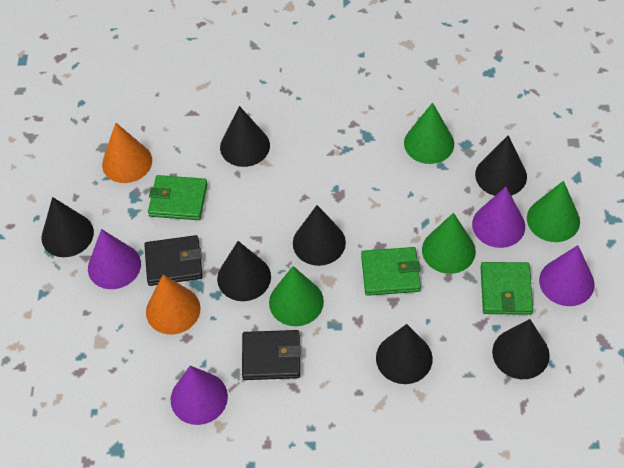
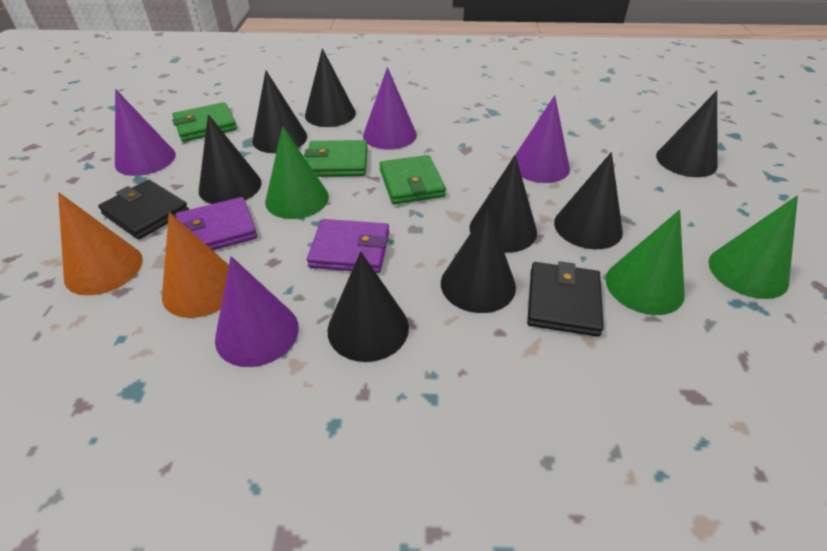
black cone: 7 -> 8
green cone: 4 -> 3
purple wallet: 0 -> 2

